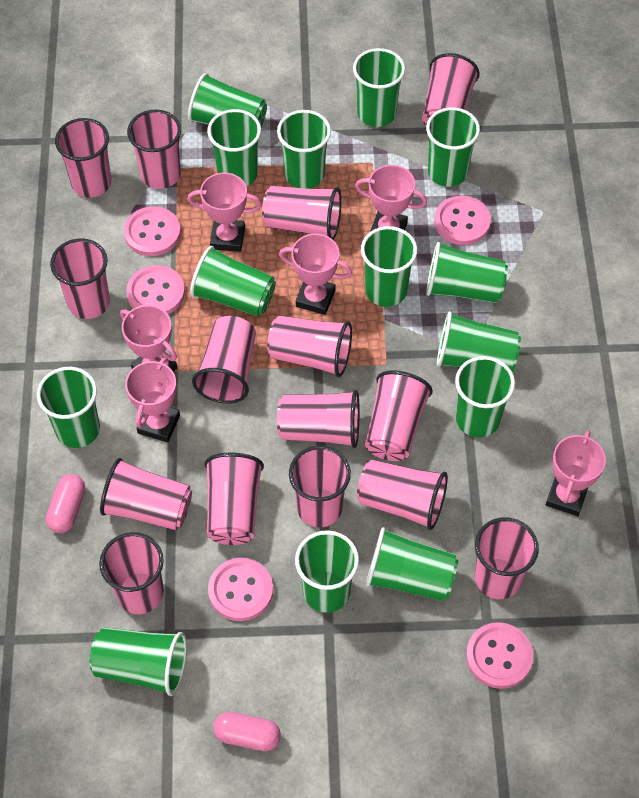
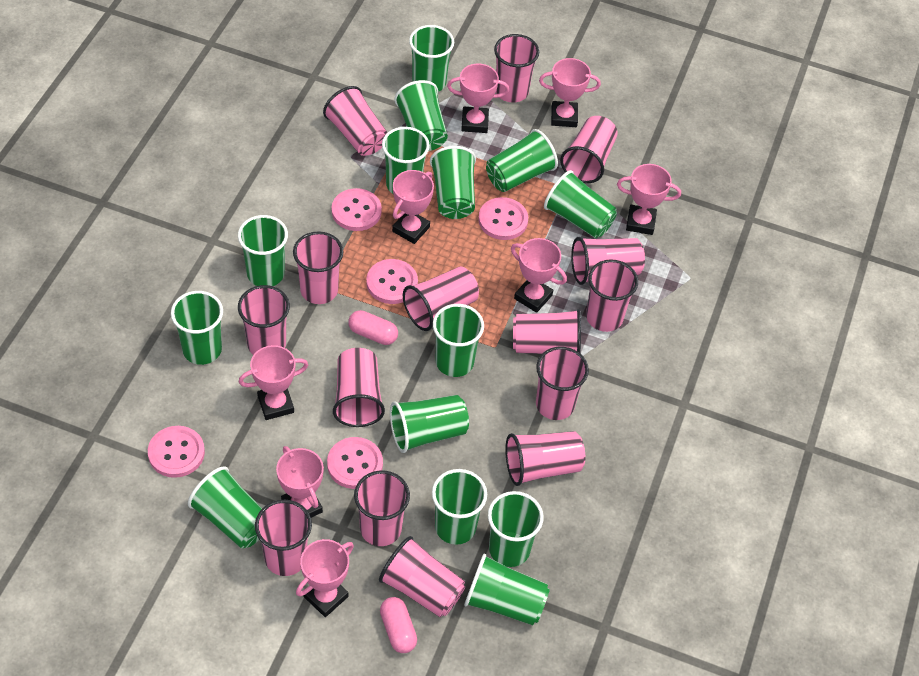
pink trophy: 6 -> 8

